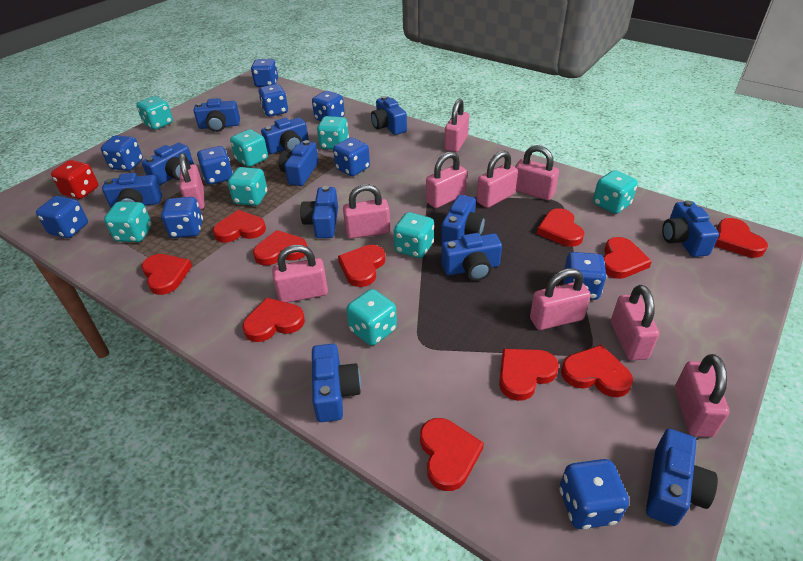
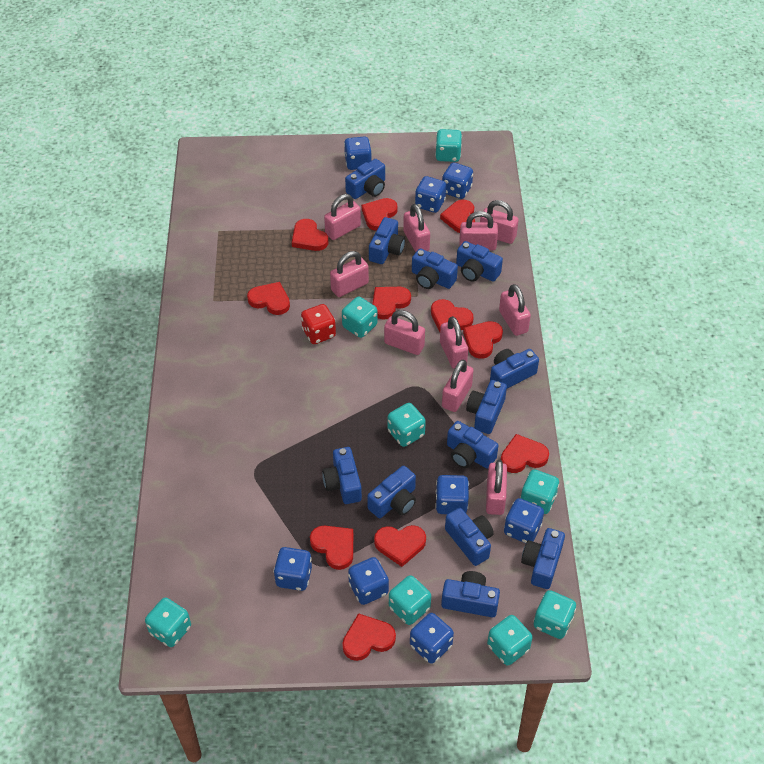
blue dice: 10 -> 8

